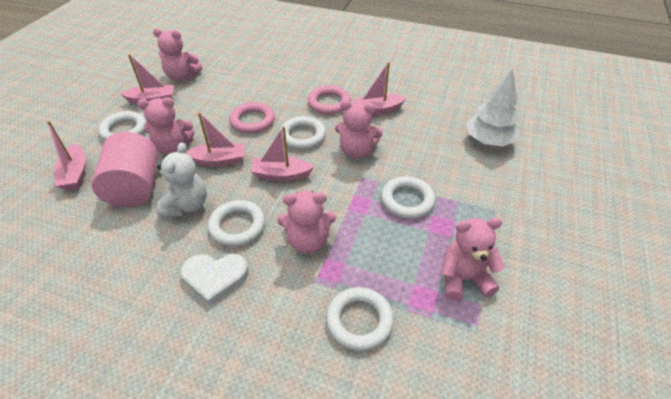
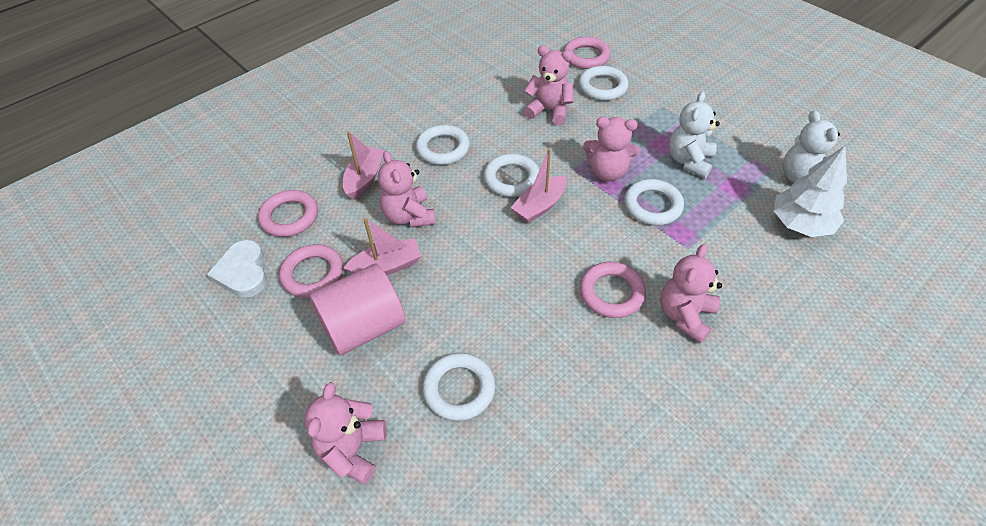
pink boat: 5 -> 3
pink ring: 2 -> 4
white teddy bear: 1 -> 2

